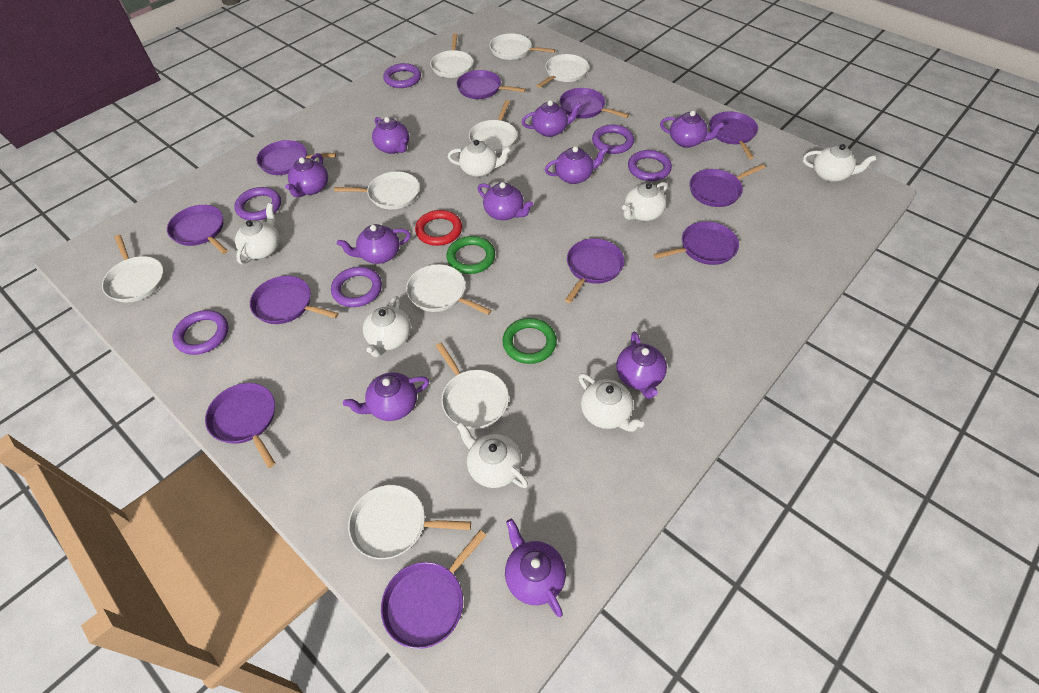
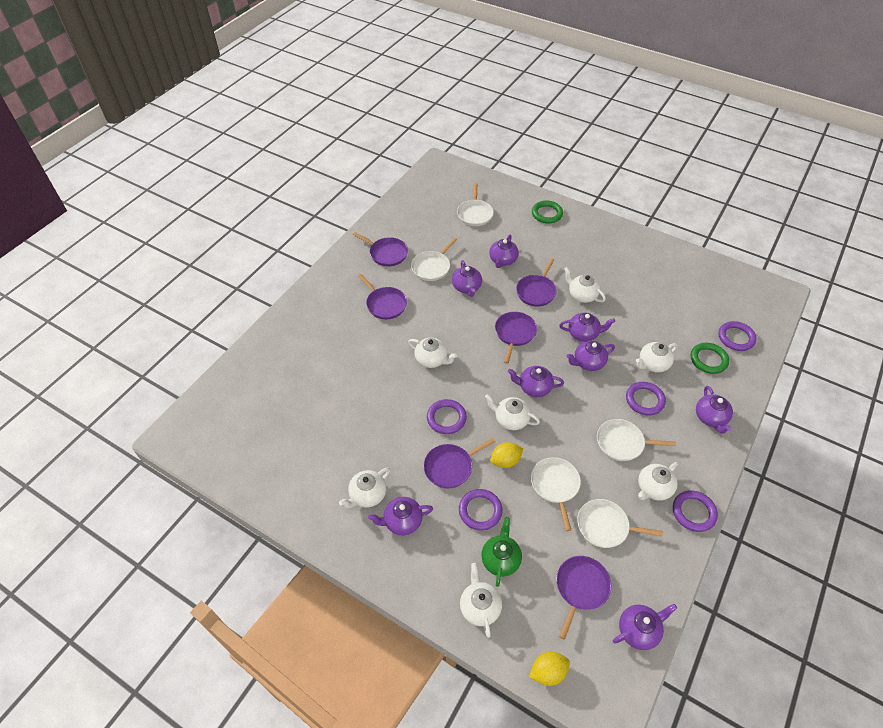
green teapot: 0 -> 1
purple pan: 11 -> 6
purple ring: 6 -> 5
purple teapot: 10 -> 8
red ring: 1 -> 0
white pan: 9 -> 5
yellow lemon: 0 -> 2

